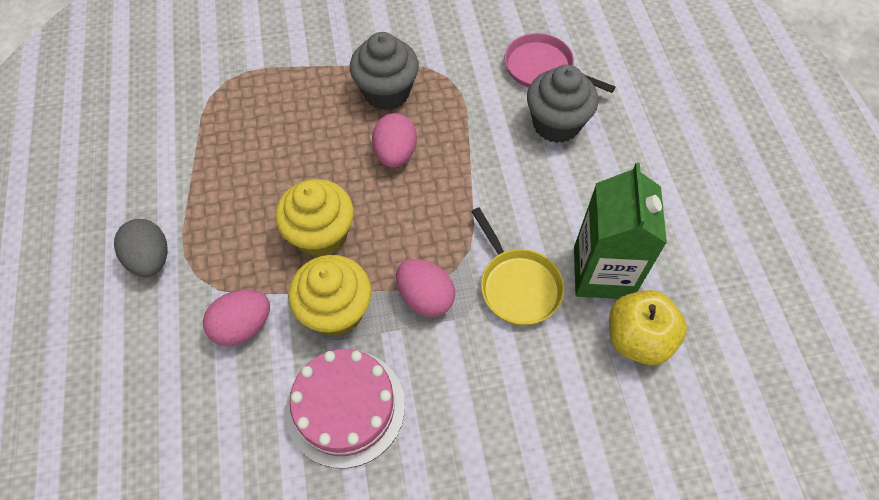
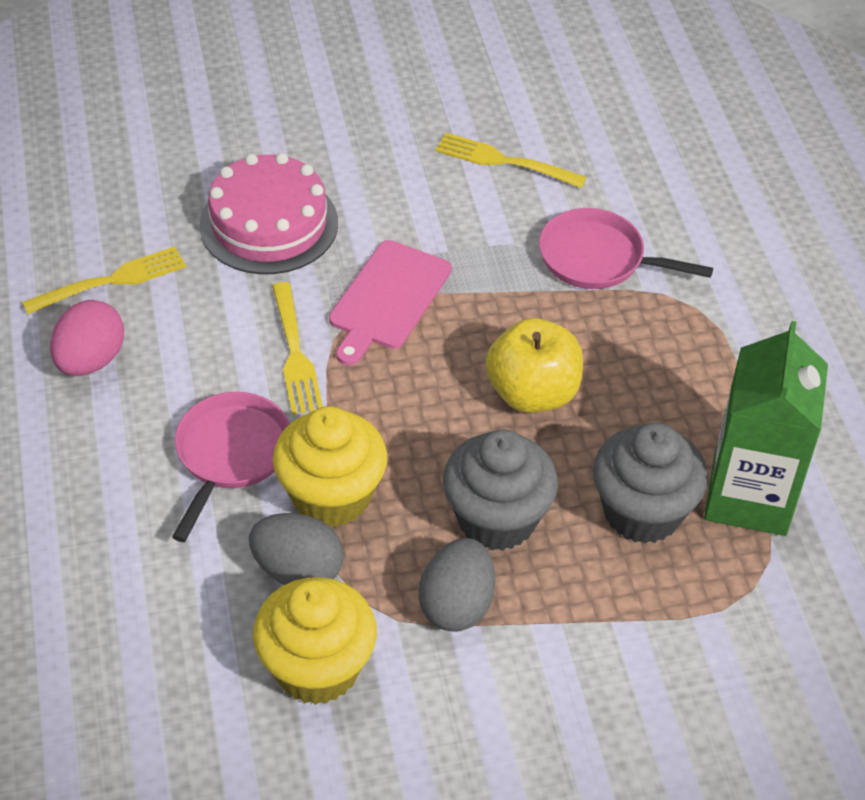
grey egg: 1 -> 2
pink cutting board: 0 -> 1
pink egg: 3 -> 1
pink pan: 1 -> 2
yellow fork: 0 -> 3
yellow pan: 1 -> 0

